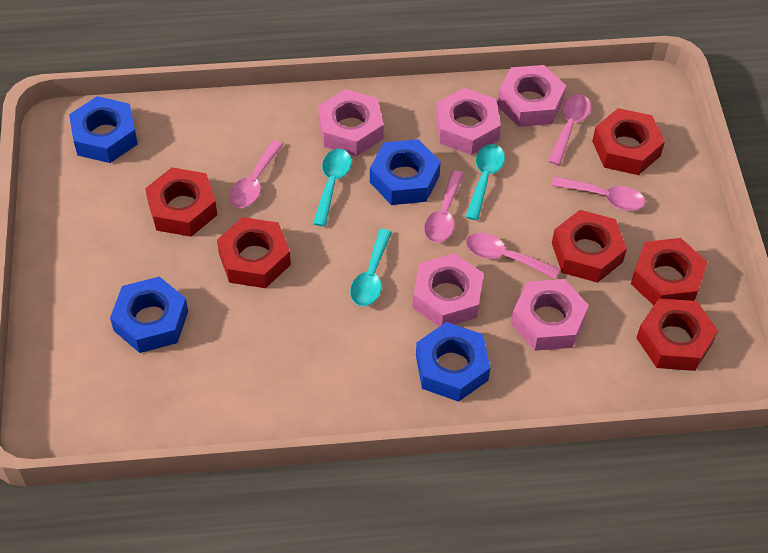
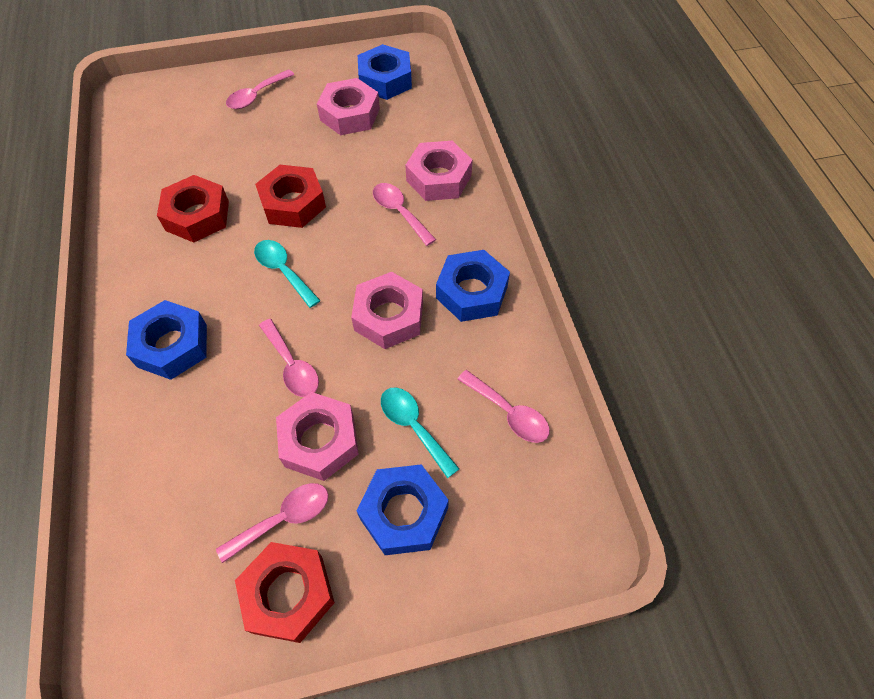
pink nut: 5 -> 4
red nut: 6 -> 3
turquoise spoon: 3 -> 2

